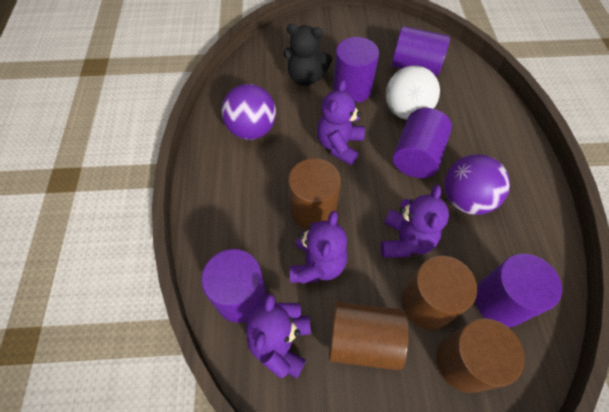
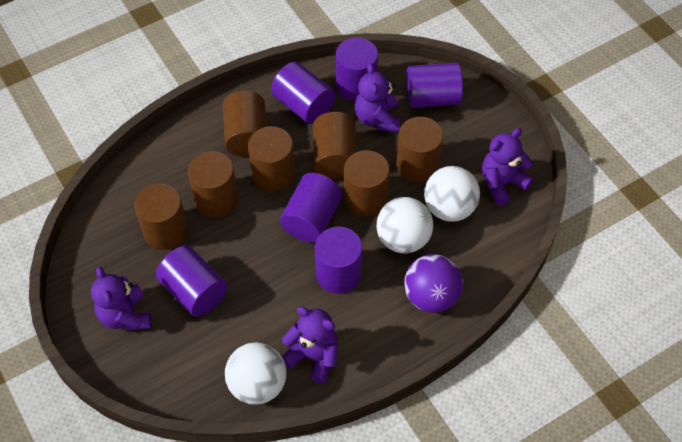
black teddy bear: 1 -> 0
brown cylinder: 4 -> 7
purple ball: 2 -> 1
purple cylinder: 5 -> 6
white ball: 1 -> 3

